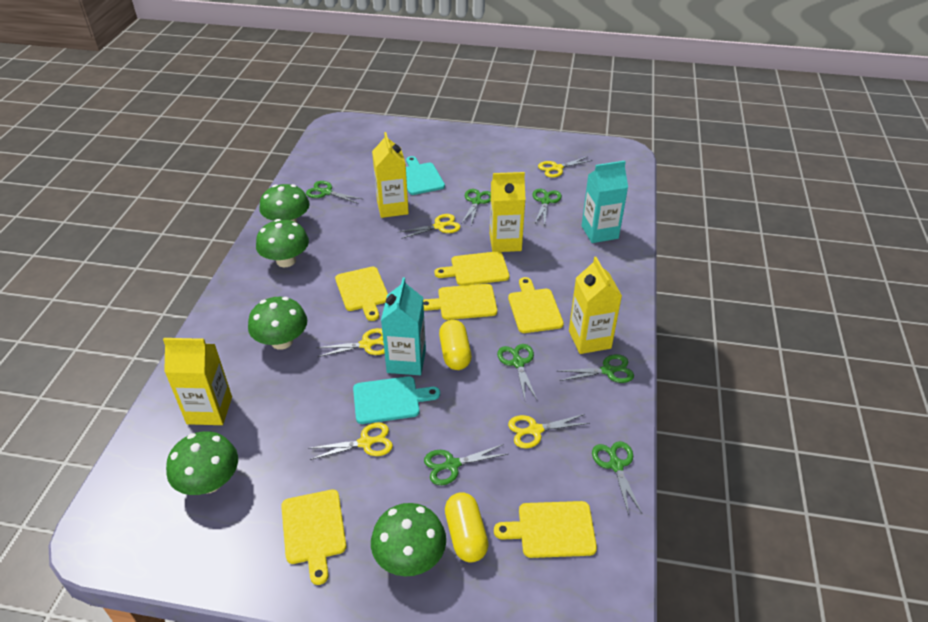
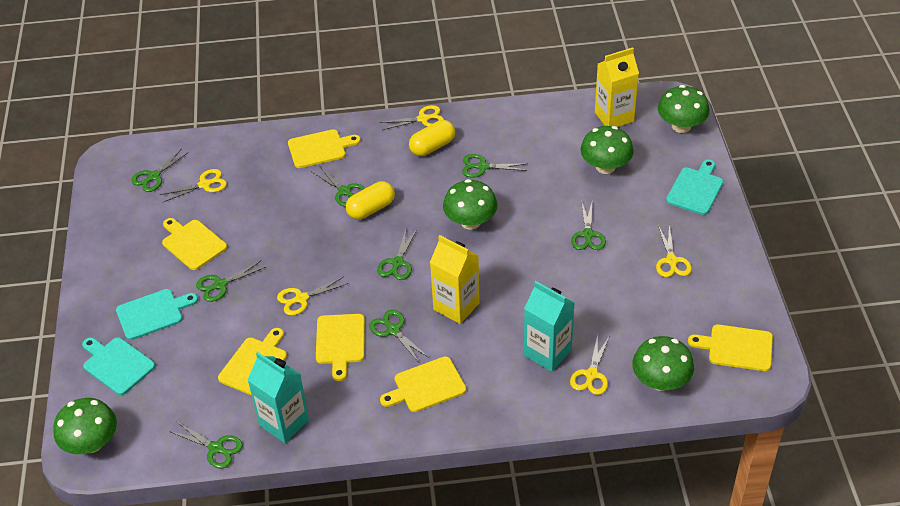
green scissors: 7 -> 8
turquoise cutting board: 2 -> 3
yellow carton: 4 -> 2

